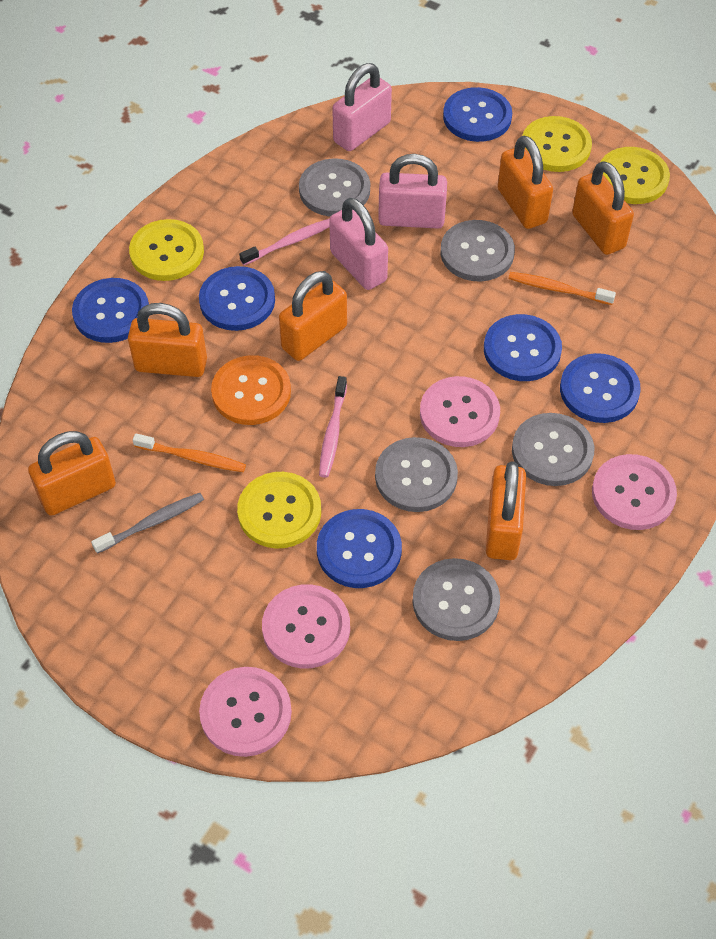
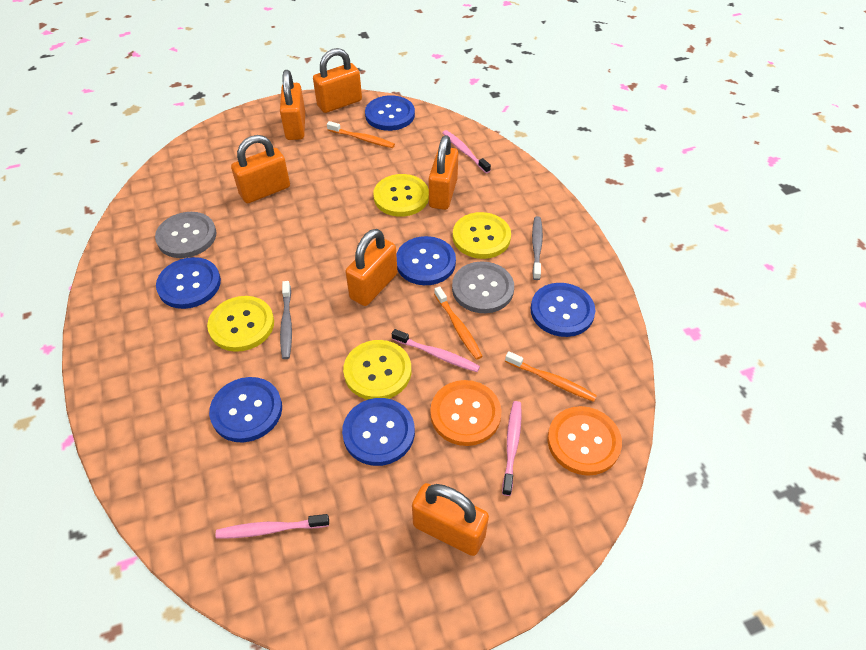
grey button: 5 -> 2
grey toothbrush: 1 -> 2
orange button: 1 -> 2
orange toothbrush: 2 -> 3
pink button: 4 -> 0
pink padlock: 3 -> 0
pink toothbrush: 2 -> 4

